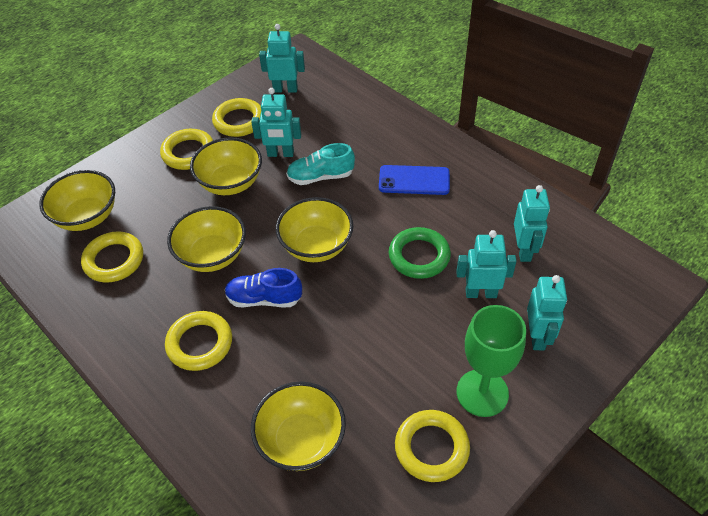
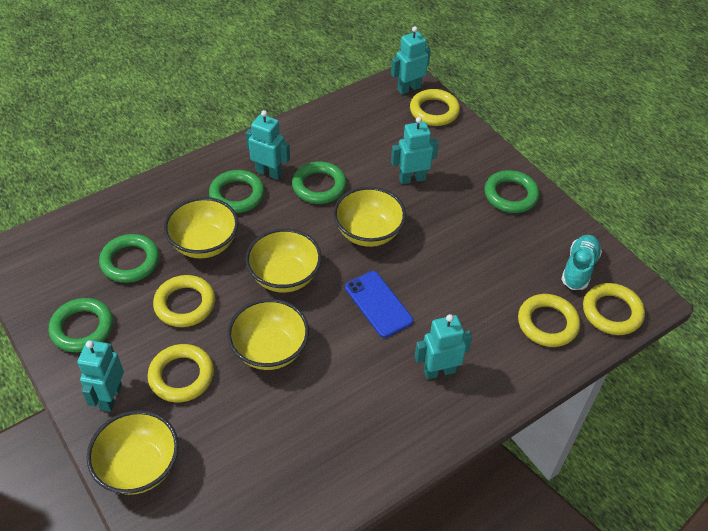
blue shoe: 1 -> 0
green goblet: 1 -> 0
green ring: 1 -> 5

